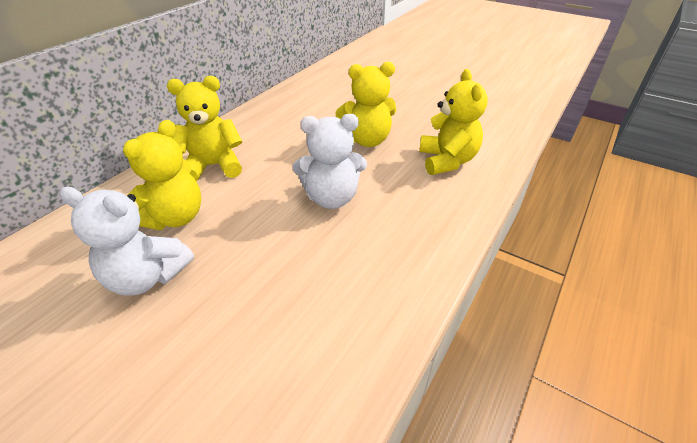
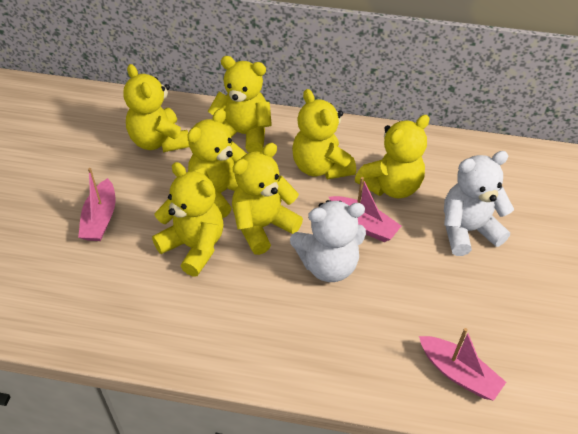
pink boat: 0 -> 3
yellow teddy bear: 4 -> 7

